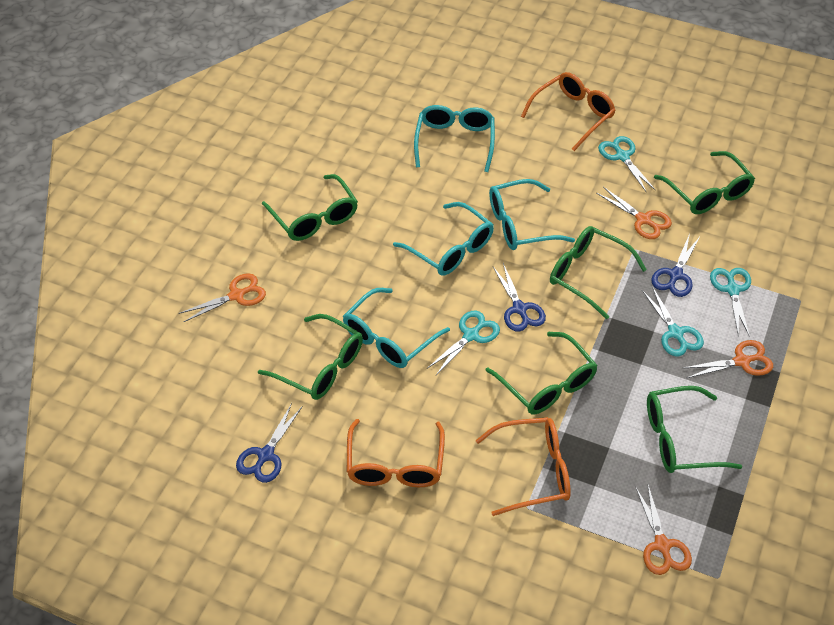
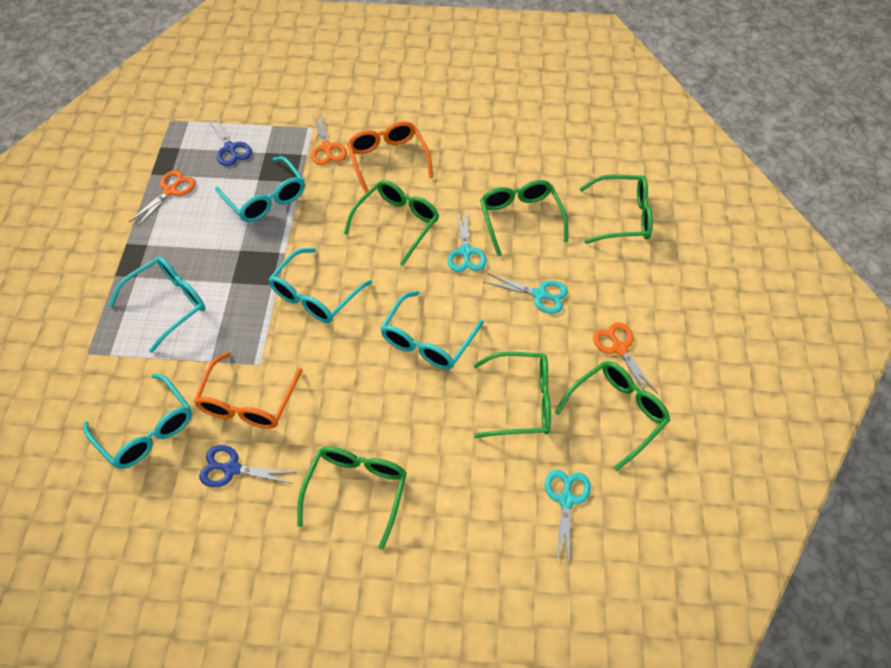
blue scissors: 3 -> 2
orange glasses: 3 -> 2
orange scissors: 4 -> 3
turquoise glasses: 4 -> 5
turquoise scissors: 4 -> 3

